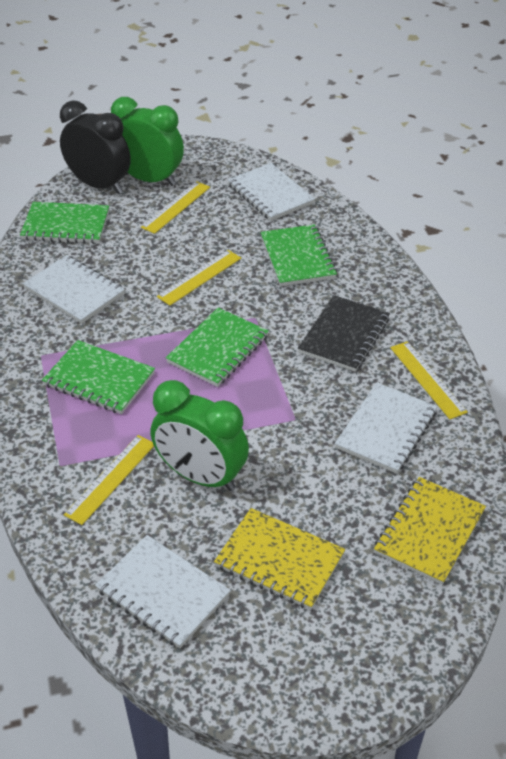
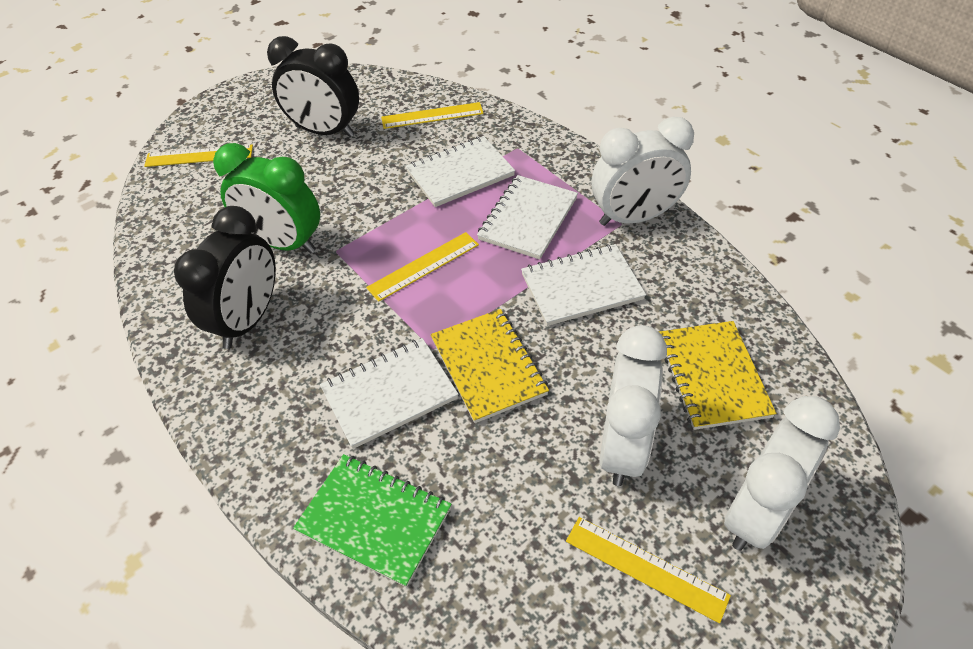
black clock: 1 -> 2
black notebook: 1 -> 0
green clock: 2 -> 1
green notebook: 4 -> 1
white clock: 0 -> 3

